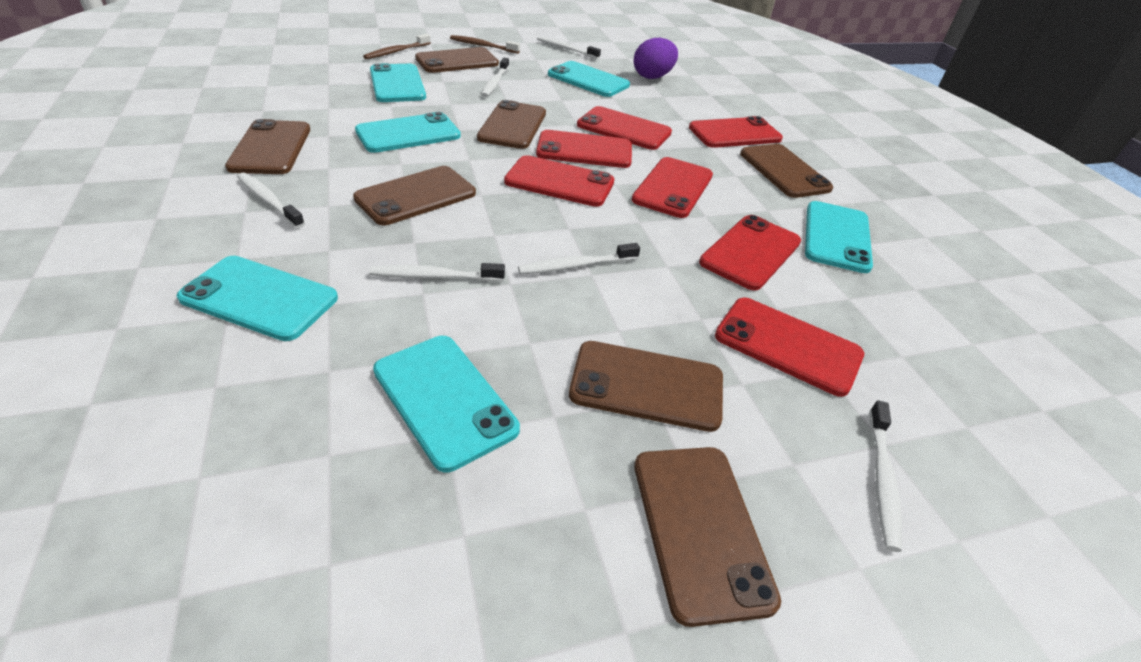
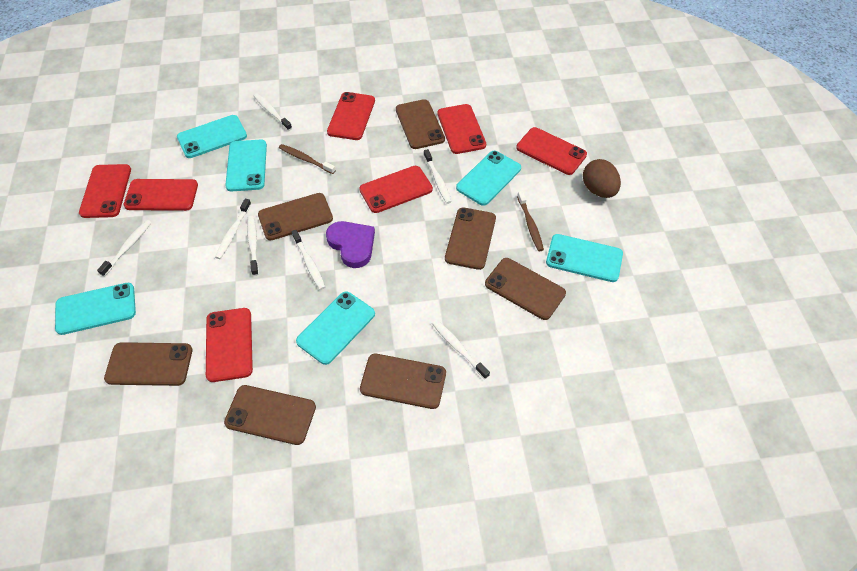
brown egg: 0 -> 1
purple egg: 1 -> 0
purple heart: 0 -> 1
white toothbrush: 6 -> 7

